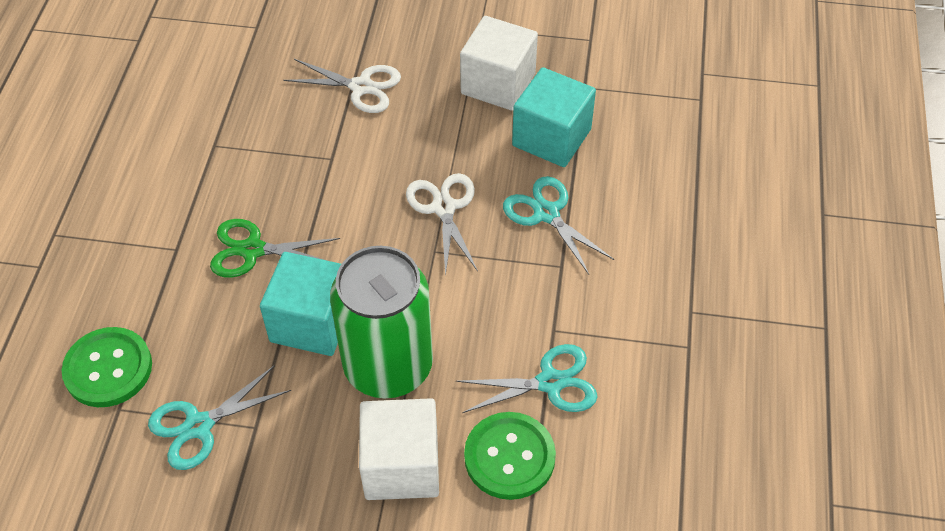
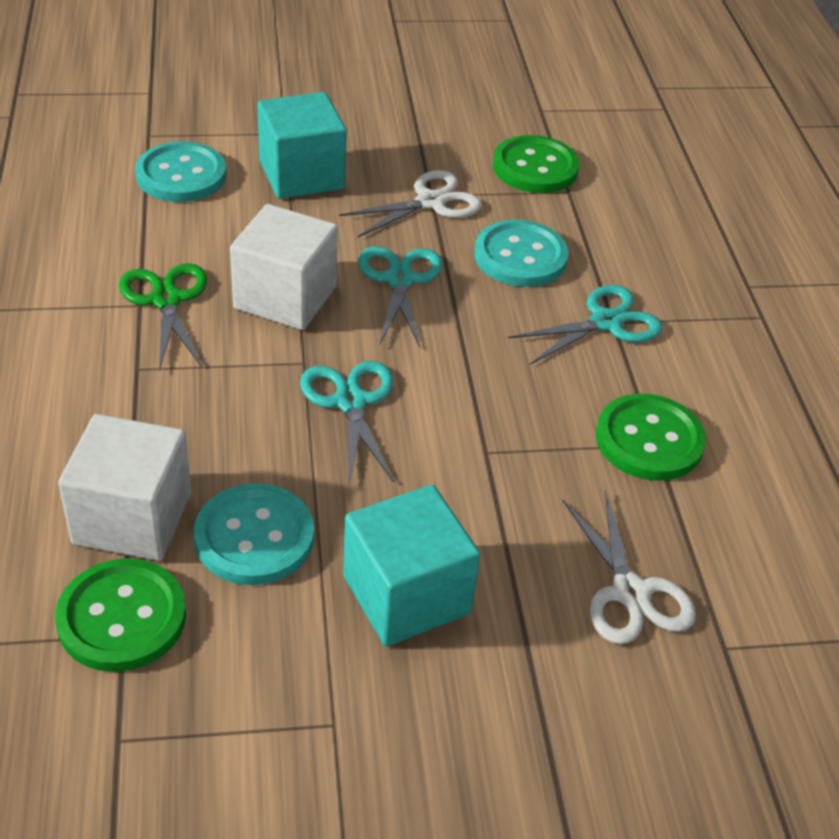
green button: 2 -> 3
green can: 1 -> 0
turquoise button: 0 -> 3

